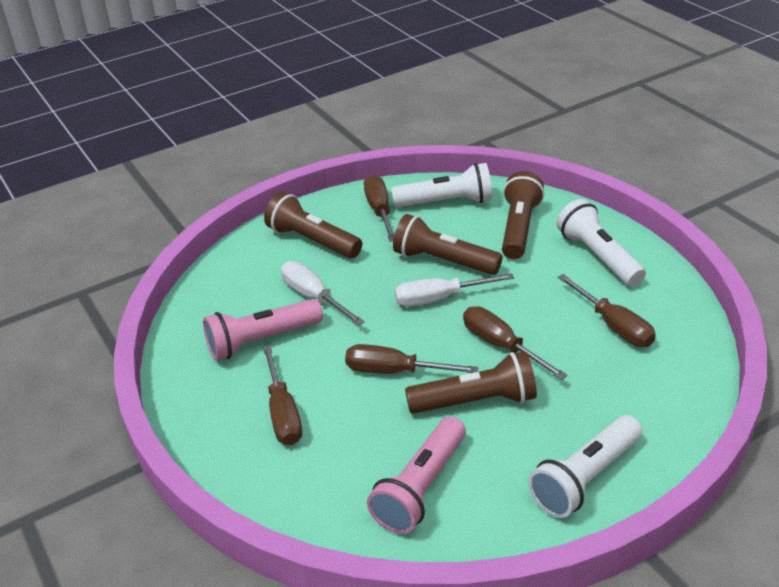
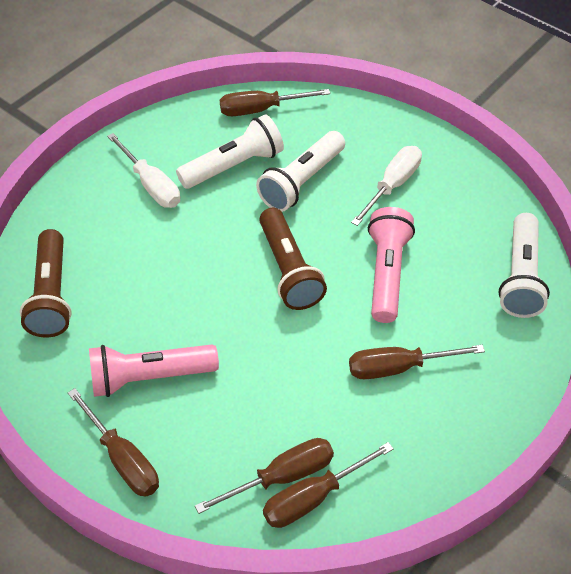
brown flashlight: 4 -> 2

